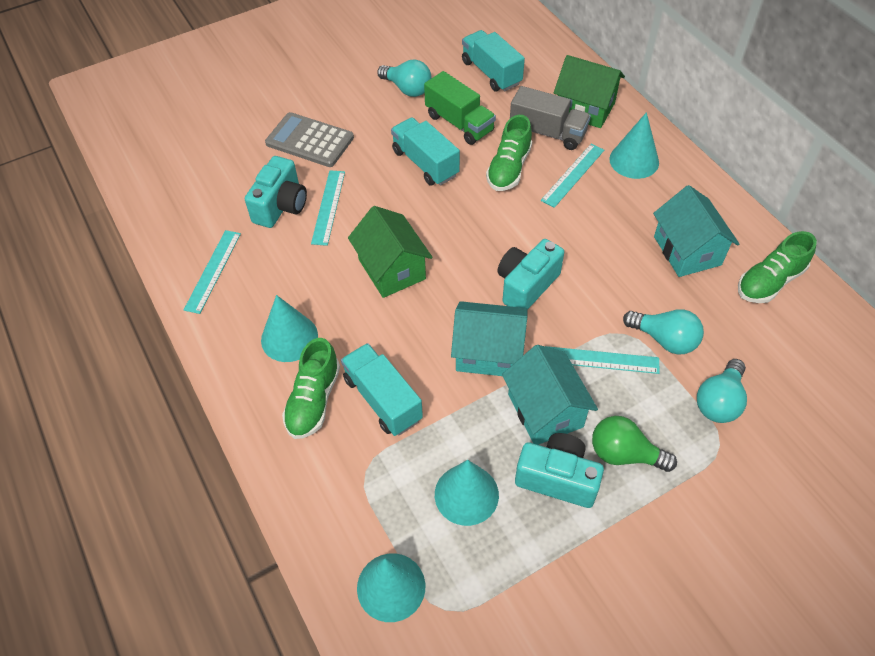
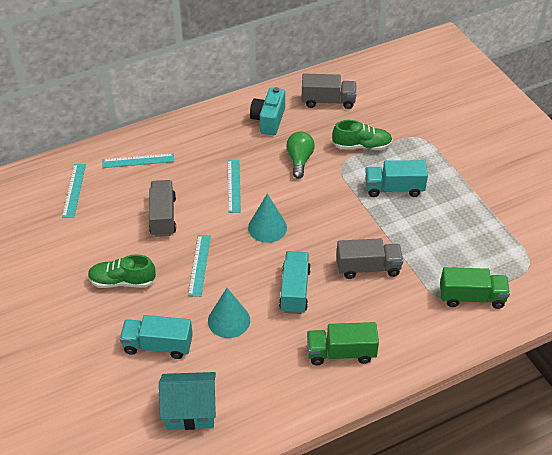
green house: 2 -> 0
green shoe: 3 -> 2
green truck: 1 -> 2
grey calculator: 1 -> 0
grey truck: 1 -> 3
turquoise camera: 3 -> 1
turquoise cone: 4 -> 2
turquoise house: 3 -> 1
turquoise light bulb: 3 -> 0

